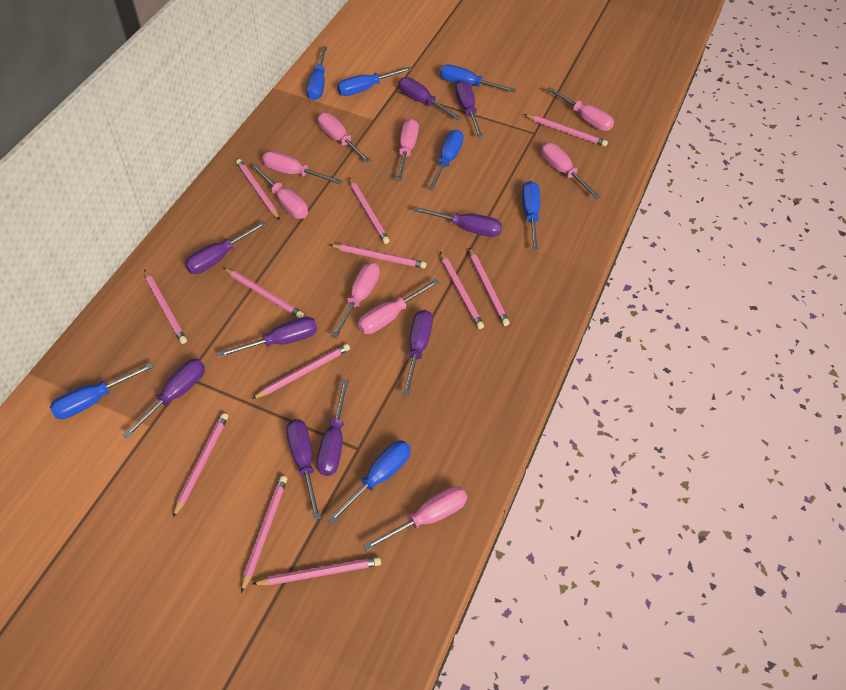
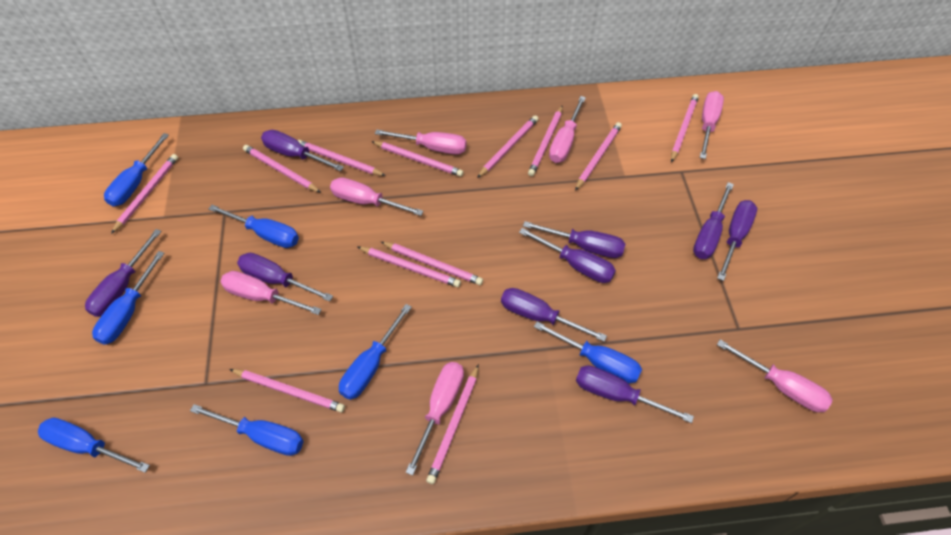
pink screwdriver: 9 -> 7

